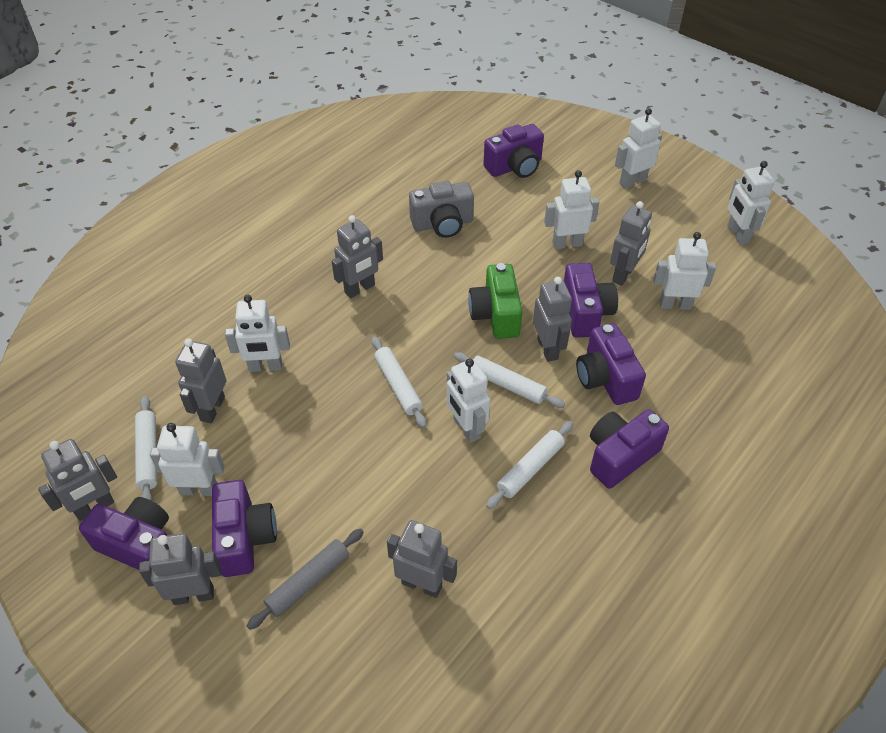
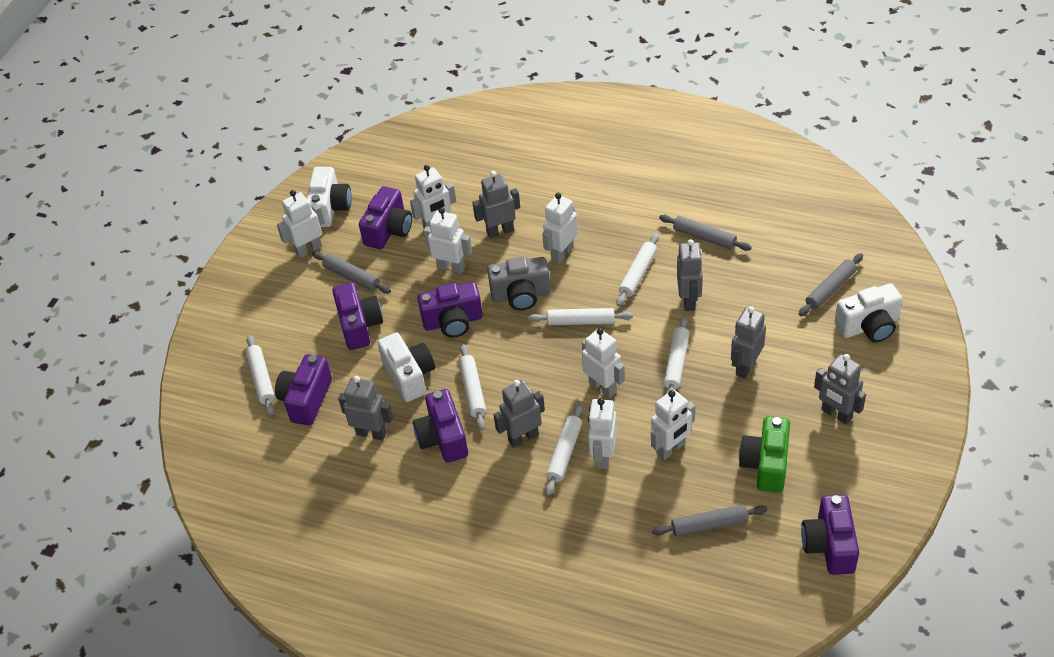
grey robot: 7 -> 6
grey rolling pin: 1 -> 4
white camera: 0 -> 3
white rolling pin: 4 -> 6

